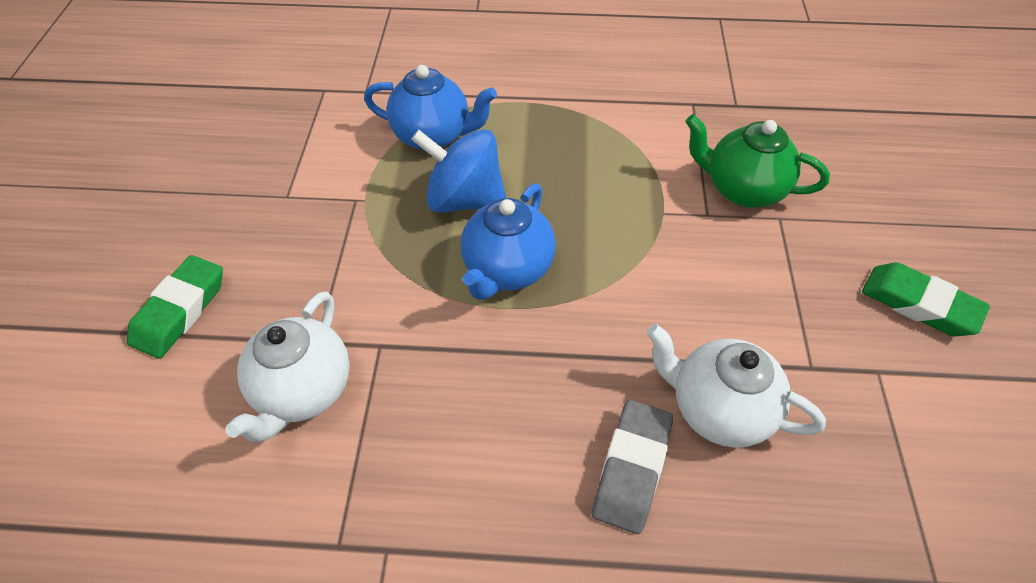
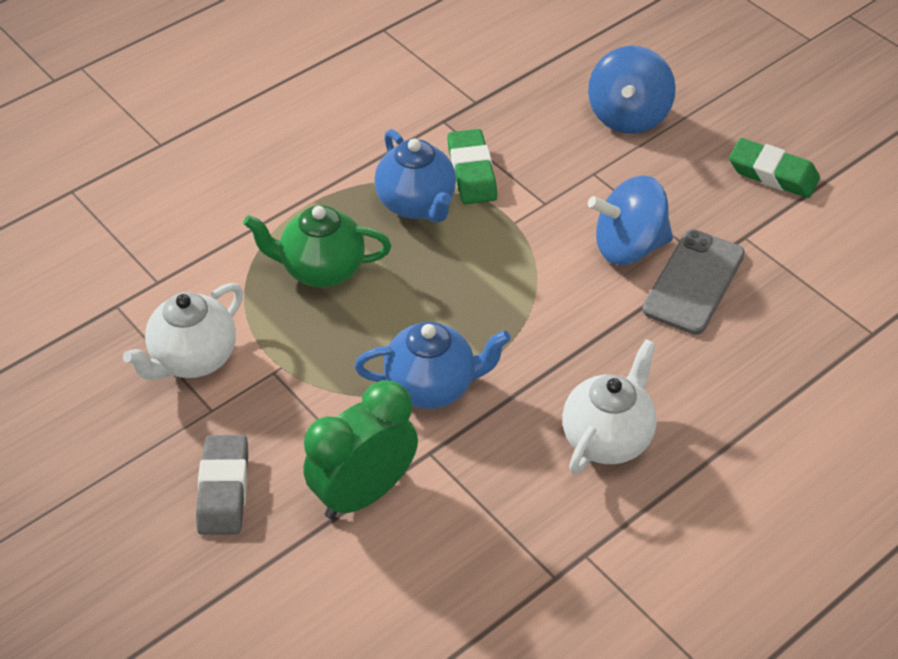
blue spinning top: 1 -> 2
green clock: 0 -> 1
grey phone: 0 -> 1

